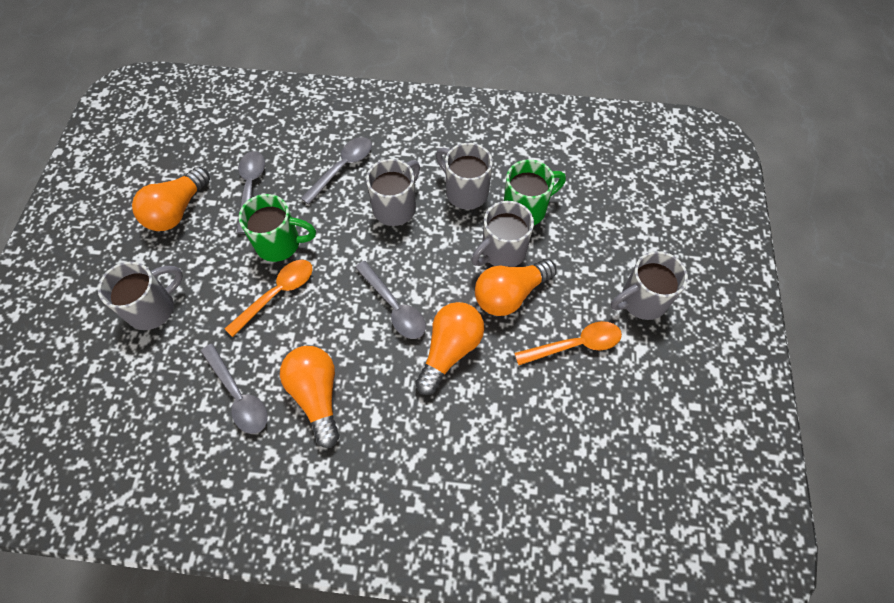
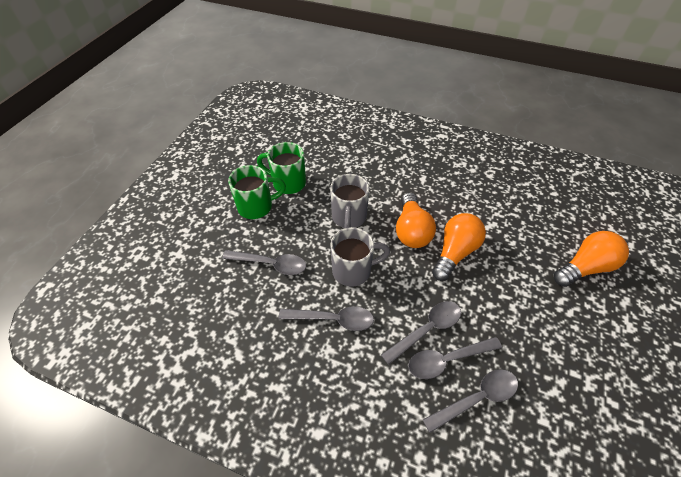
grey mug: 5 -> 2
grey spoon: 4 -> 5
orange light bulb: 4 -> 3
orange spoon: 2 -> 0

